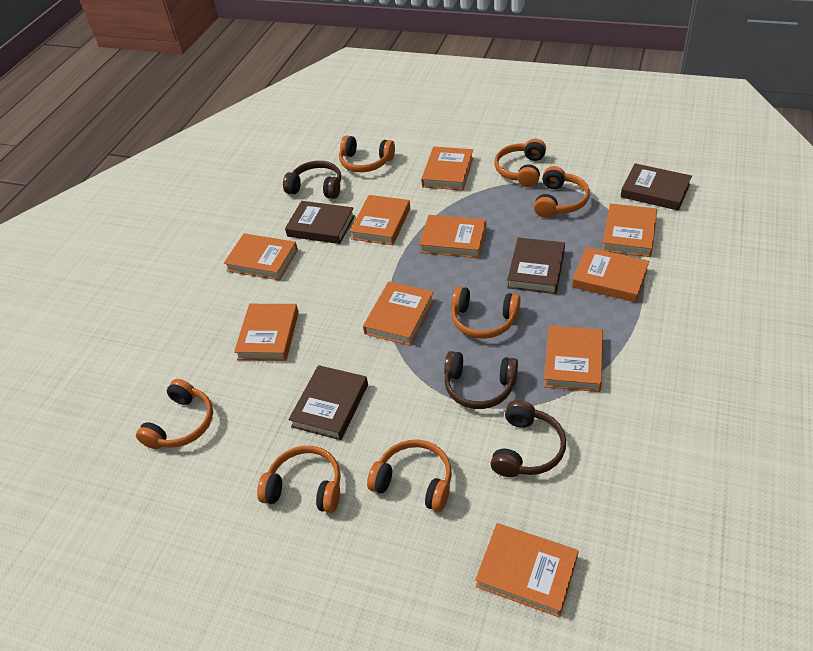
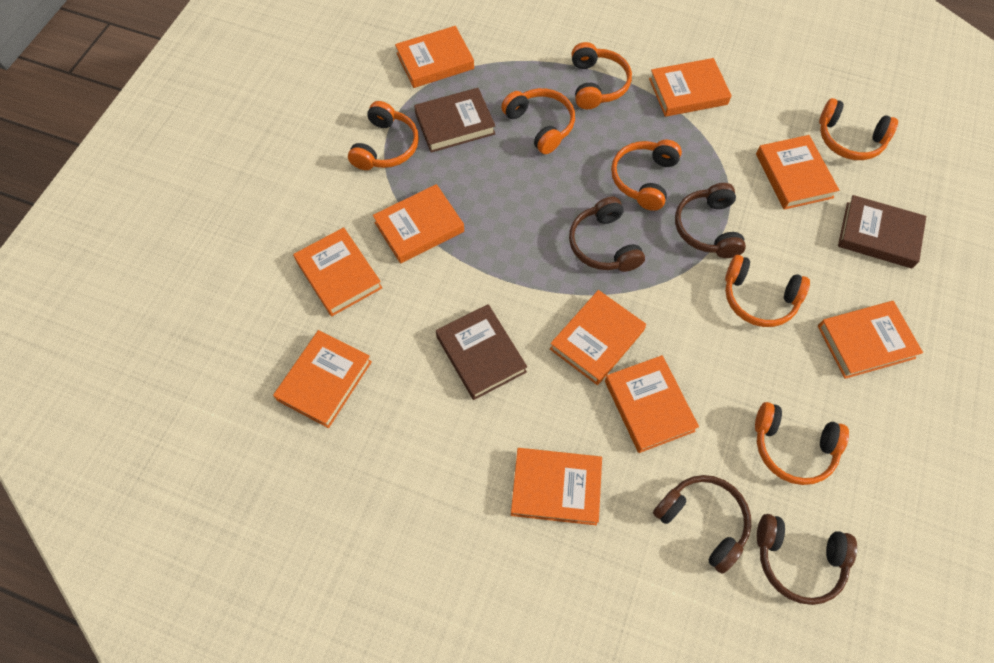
brown book: 4 -> 3
brown headphones: 3 -> 4

